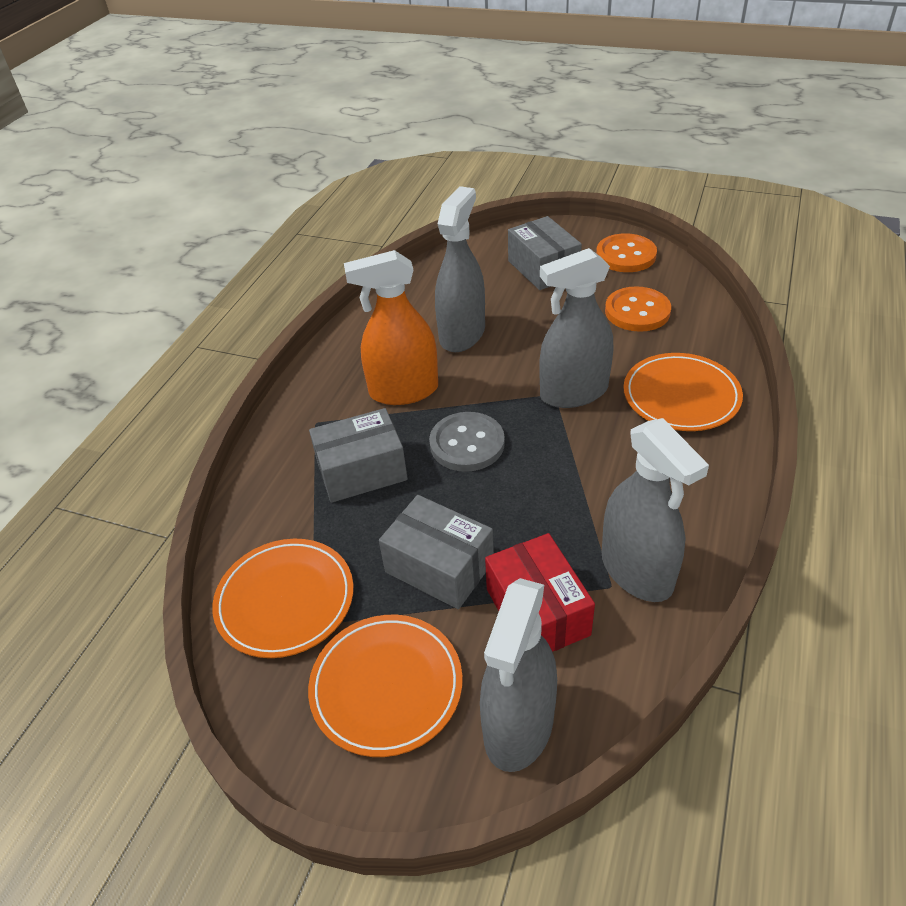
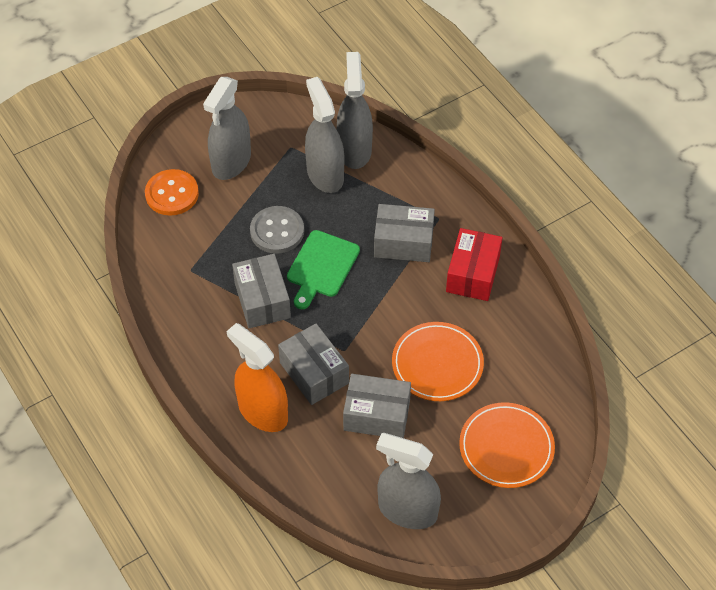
green cutting board: 0 -> 1
grey box: 3 -> 4
orange button: 2 -> 1
orange plate: 3 -> 2

